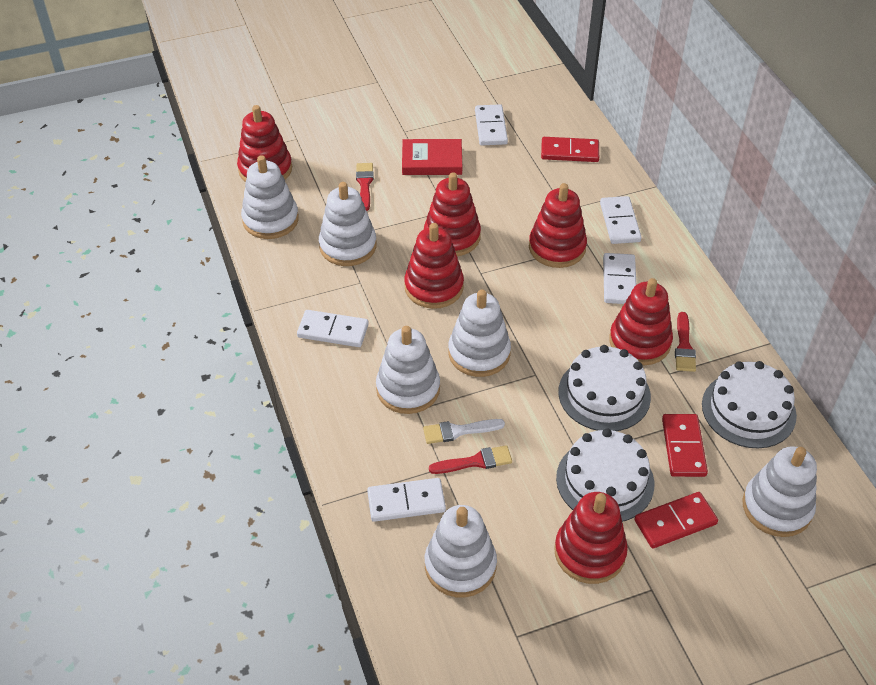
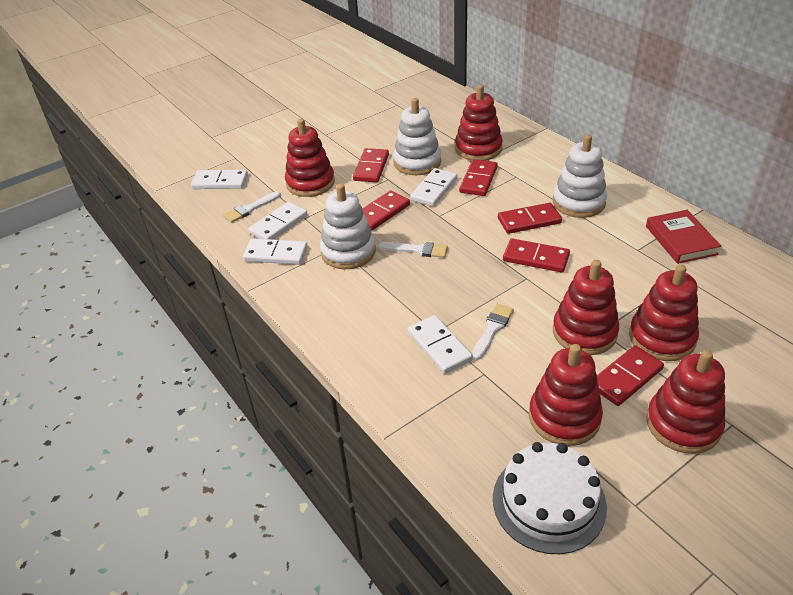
red brush: 3 -> 0
red domino: 3 -> 6
white brush: 1 -> 3
white cake: 3 -> 1
white stacking toy: 6 -> 3

